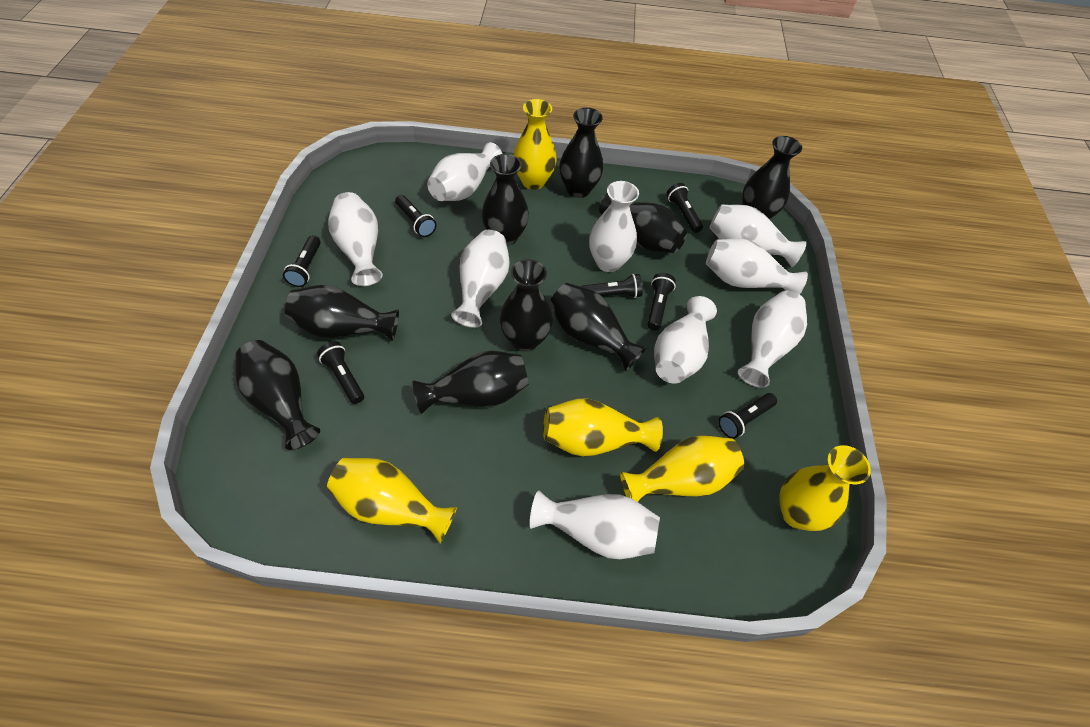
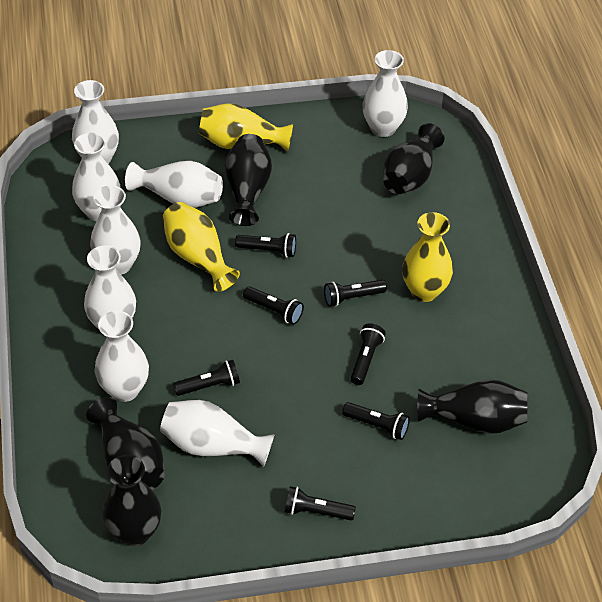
black vase: 9 -> 5
white vase: 9 -> 8
yellow vase: 5 -> 3

